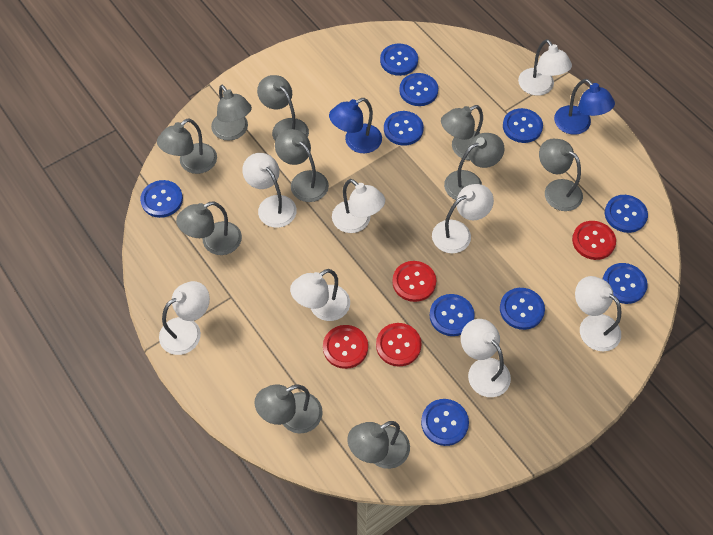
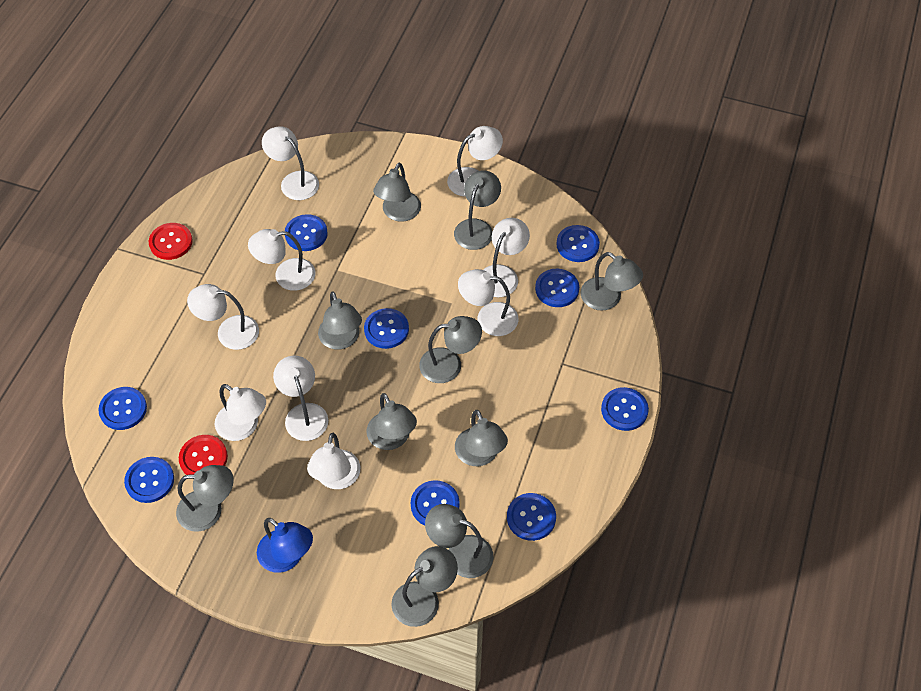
blue button: 10 -> 9
blue lamp: 2 -> 1
red button: 4 -> 2
white lamp: 8 -> 9

